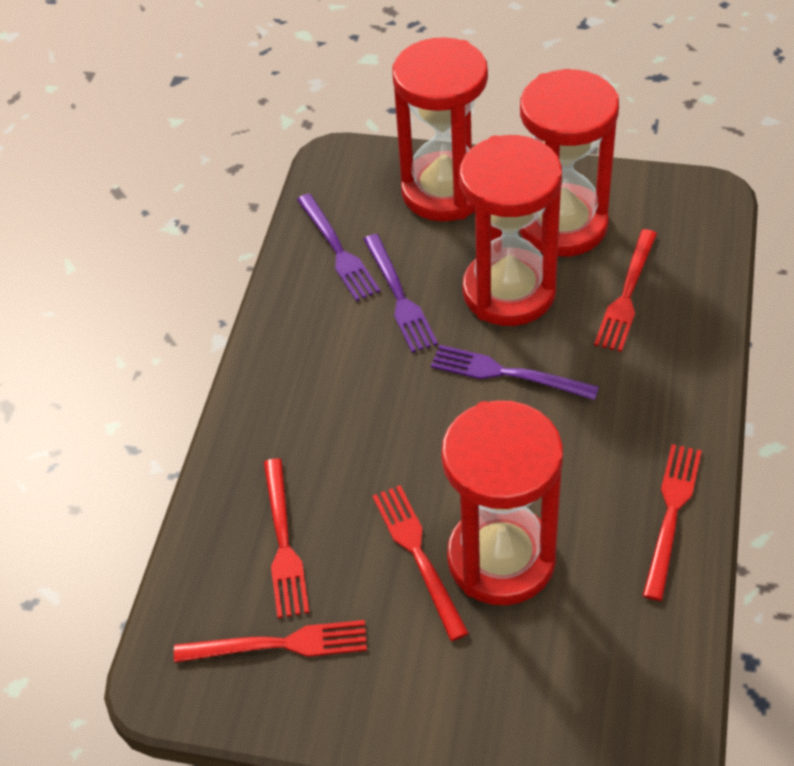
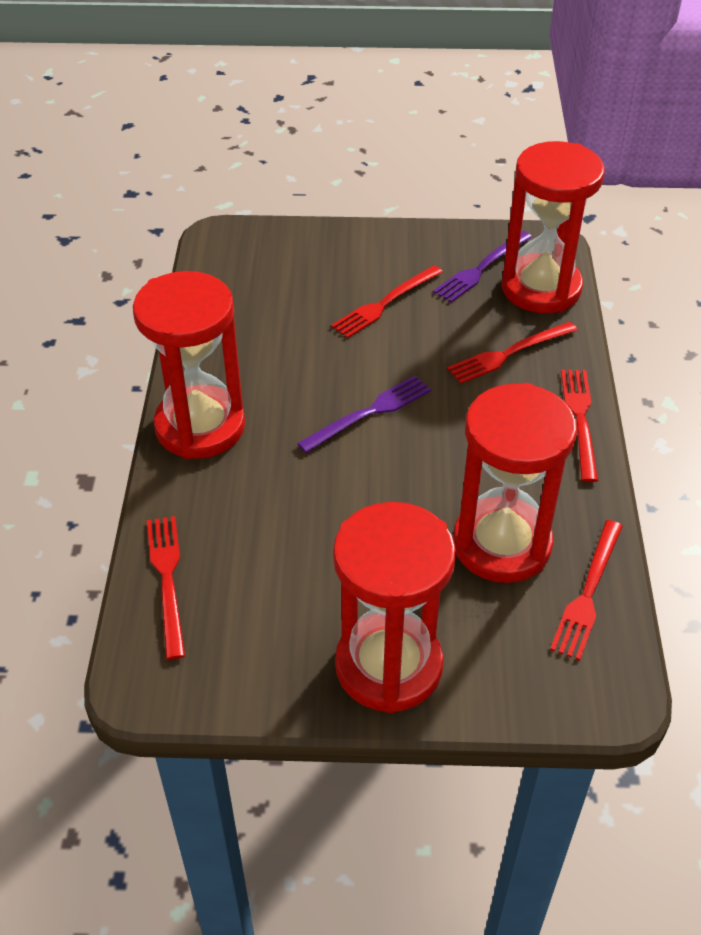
purple fork: 3 -> 2

